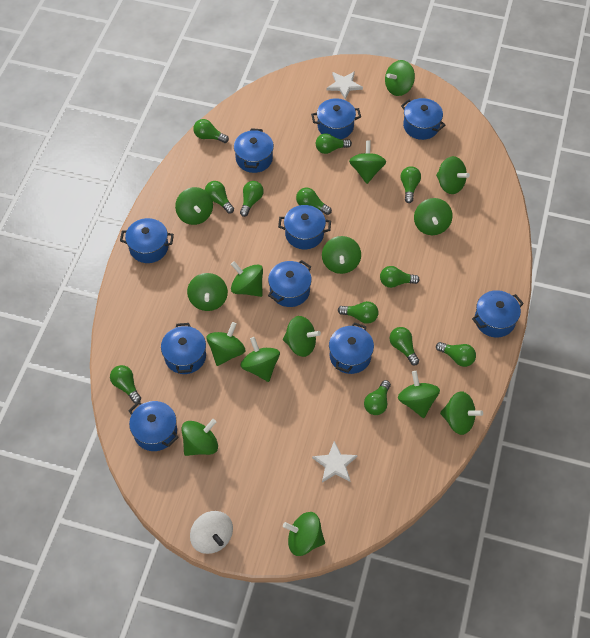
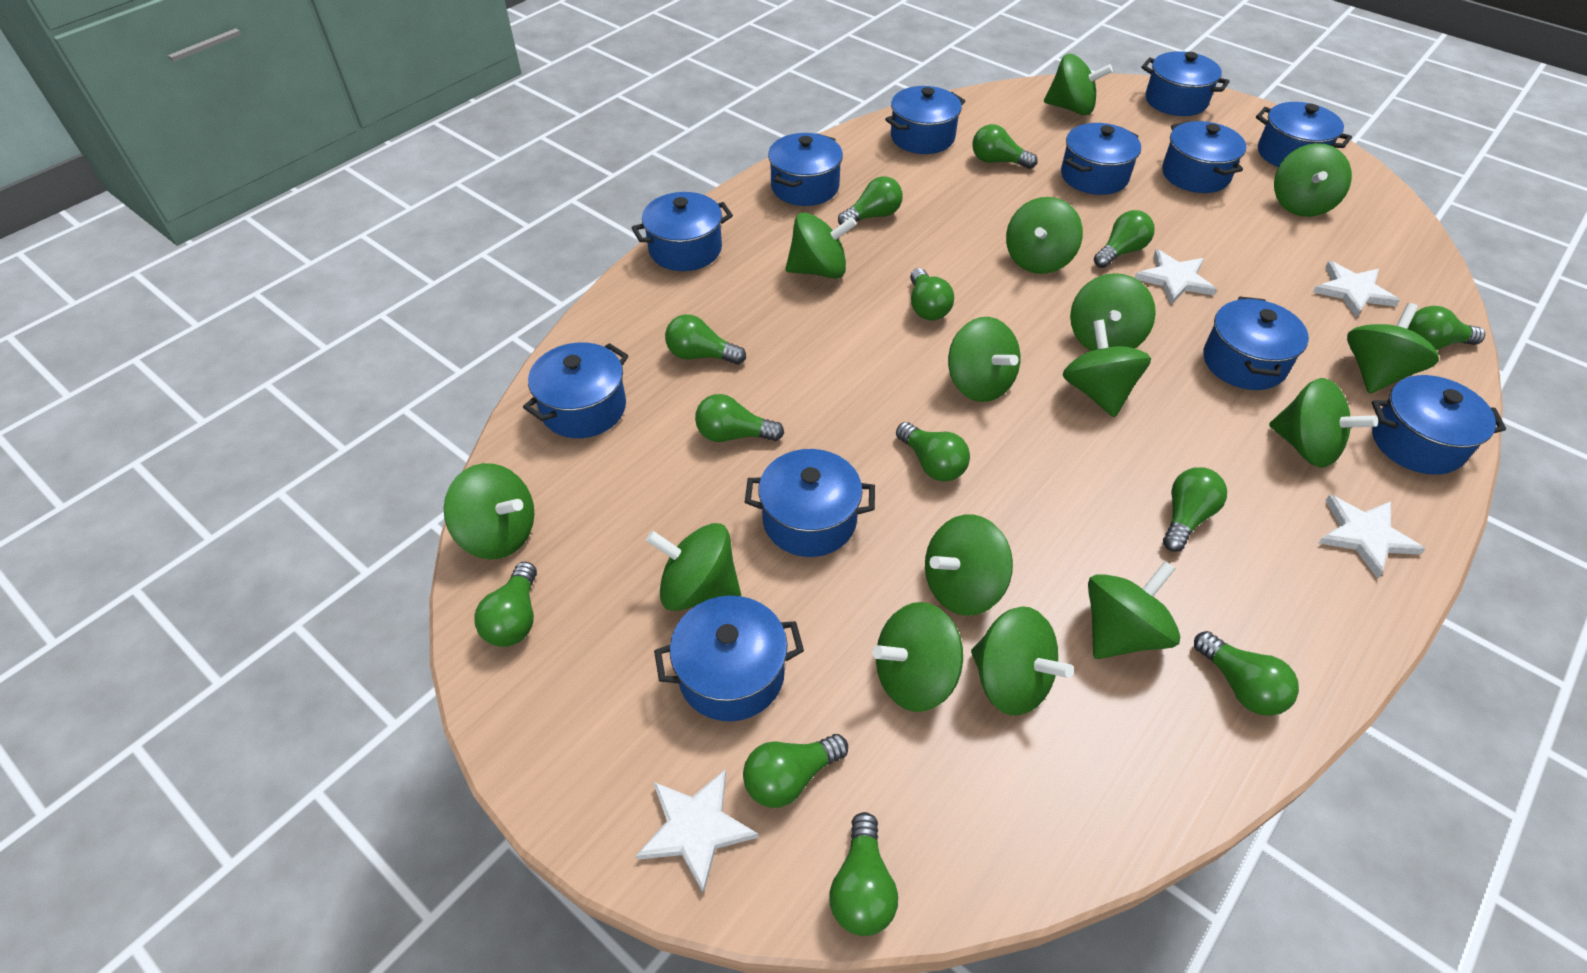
blue pot: 10 -> 12
green light bulb: 12 -> 13
white spinning top: 1 -> 0
white star: 2 -> 4

